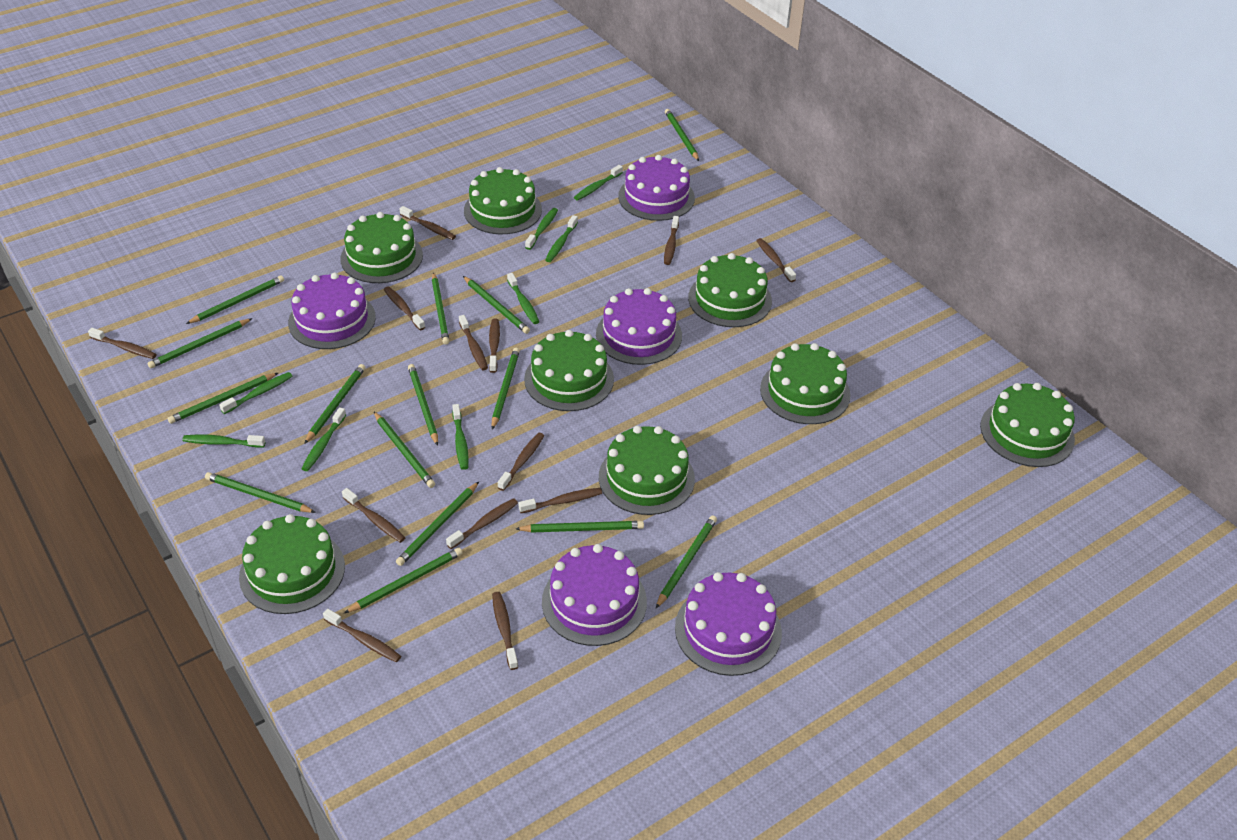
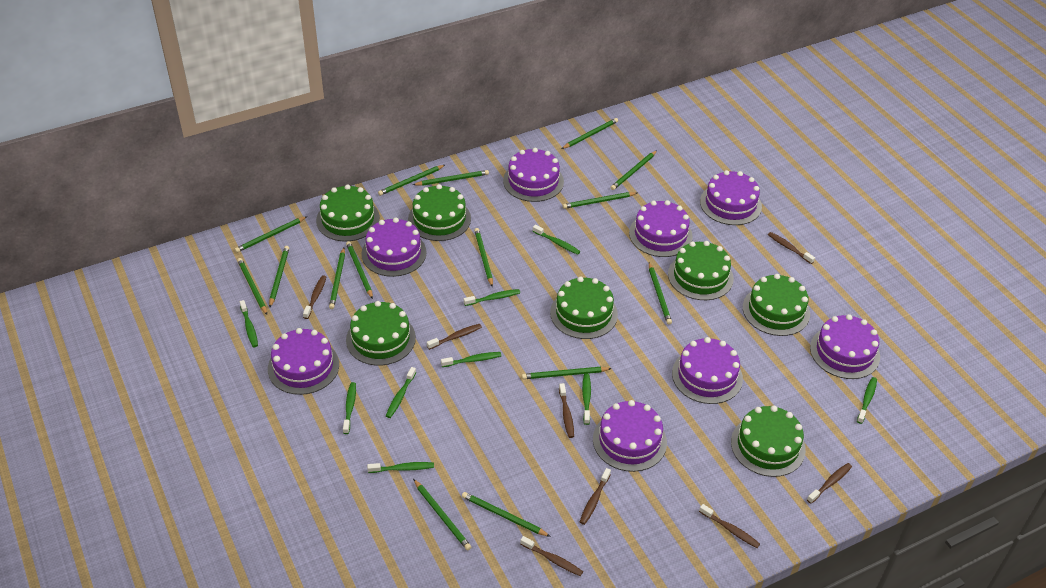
brown toothbrush: 13 -> 8
green cake: 8 -> 7
green toothbrush: 8 -> 9
purple cake: 5 -> 8

